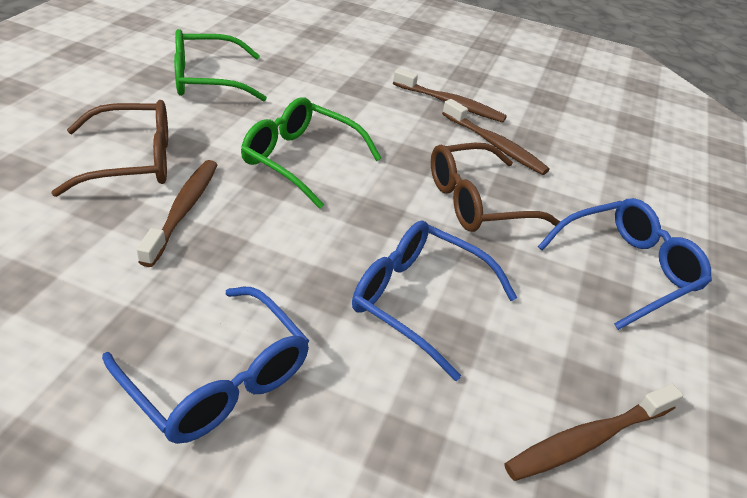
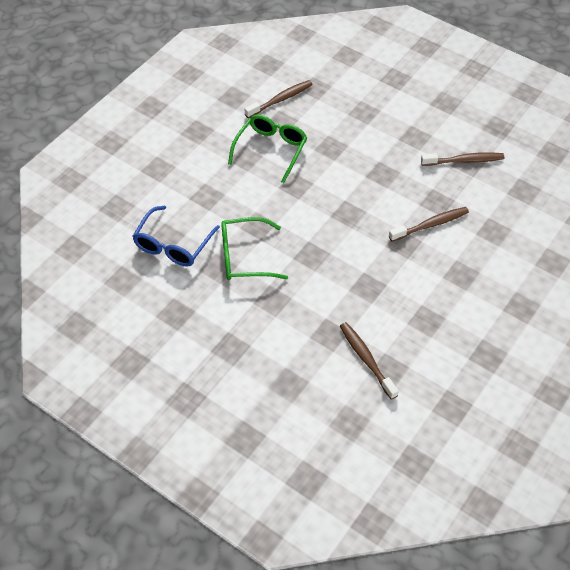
blue glasses: 3 -> 1
brown glasses: 2 -> 0

